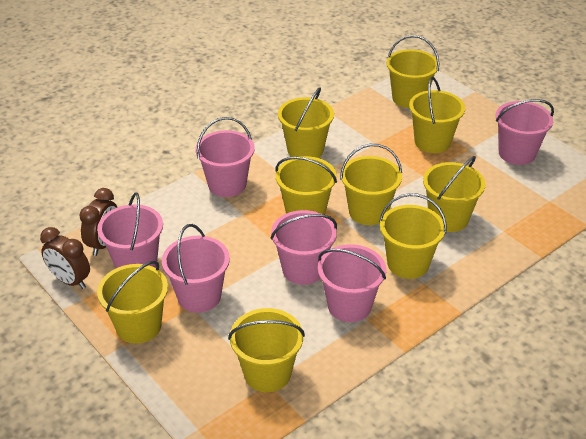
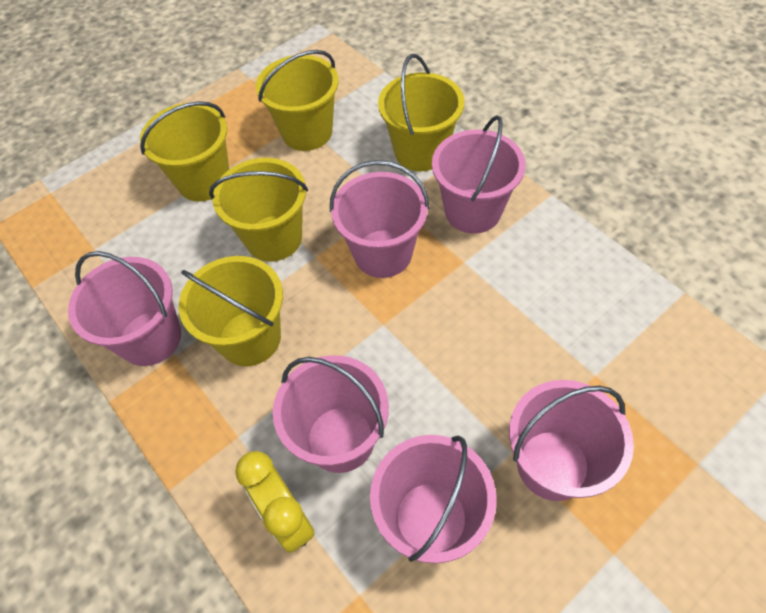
brown clock: 2 -> 0
yellow bucket: 9 -> 5
yellow clock: 0 -> 1

